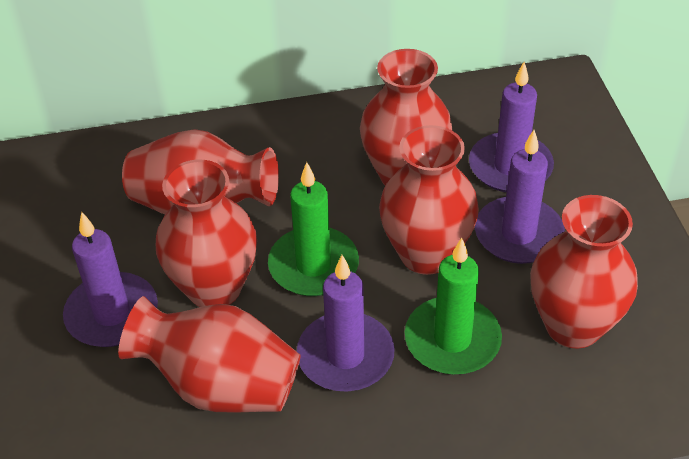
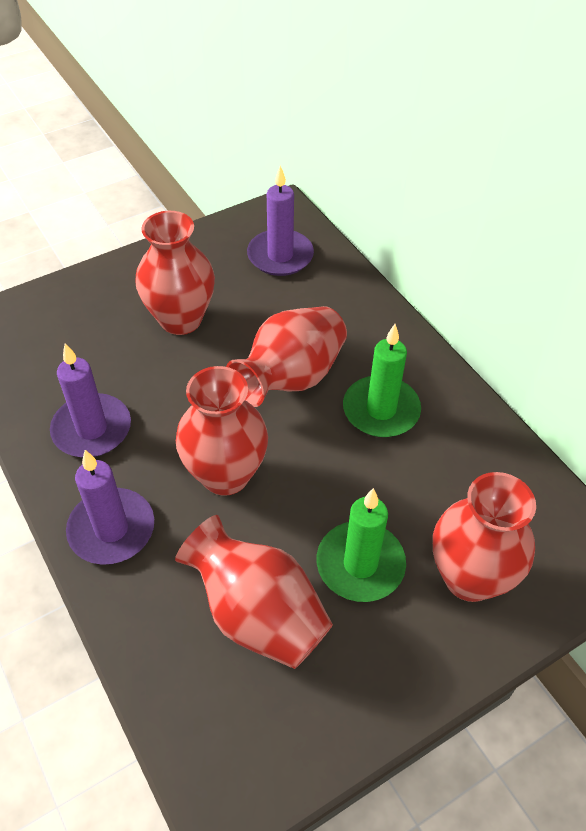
purple candle: 4 -> 3
red vase: 6 -> 5

